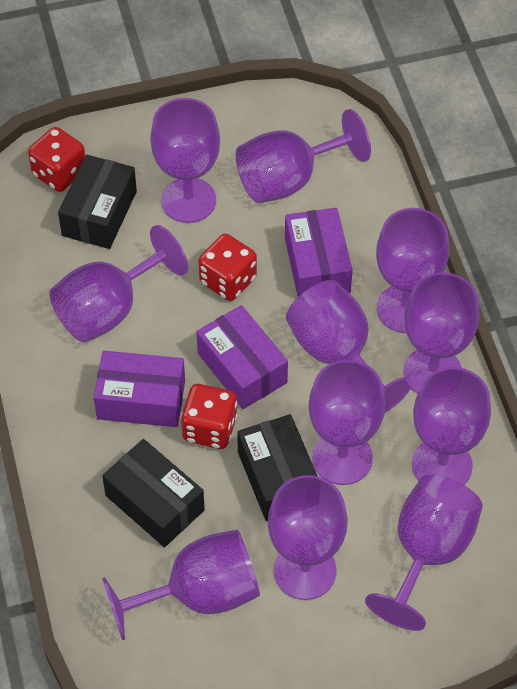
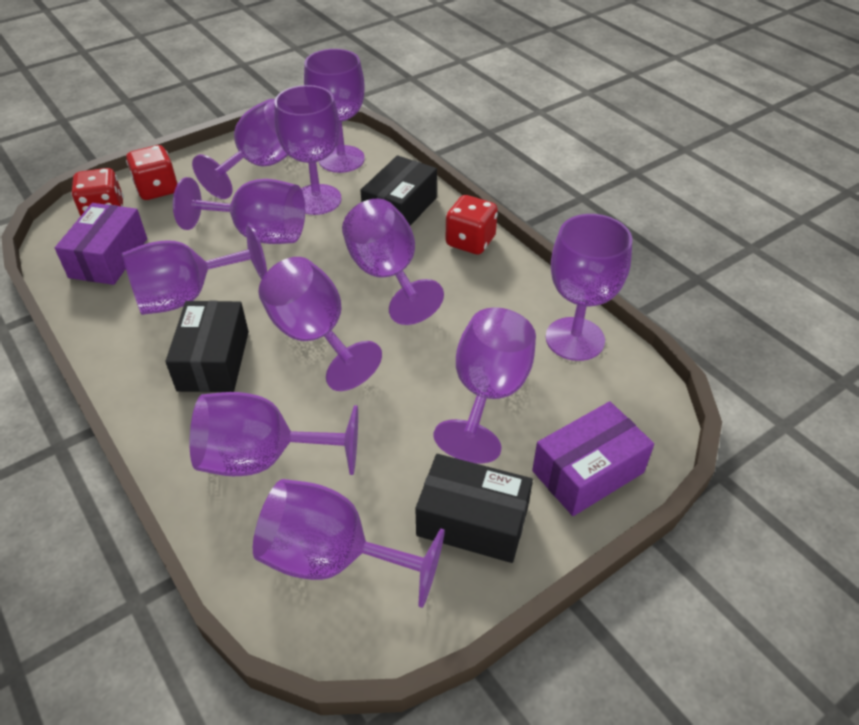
purple box: 3 -> 2

